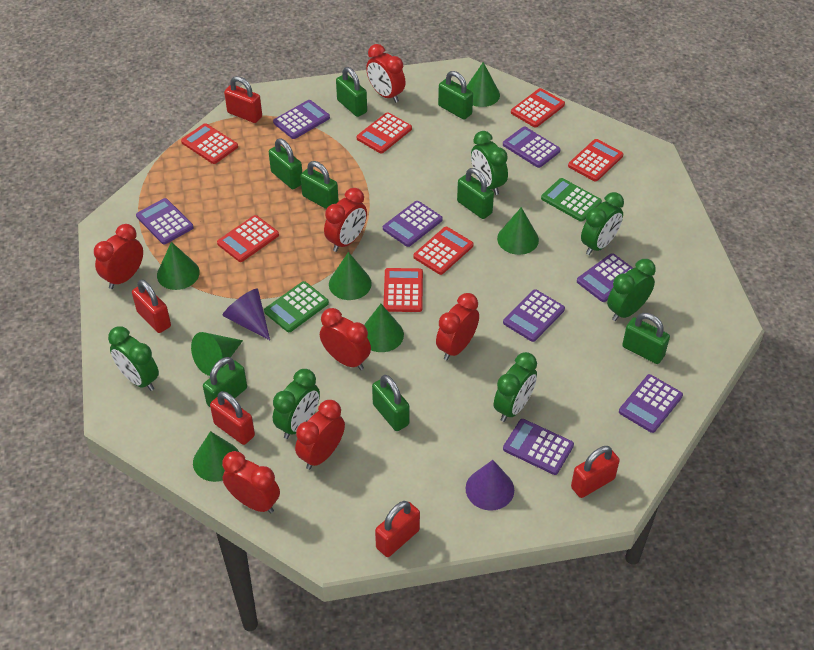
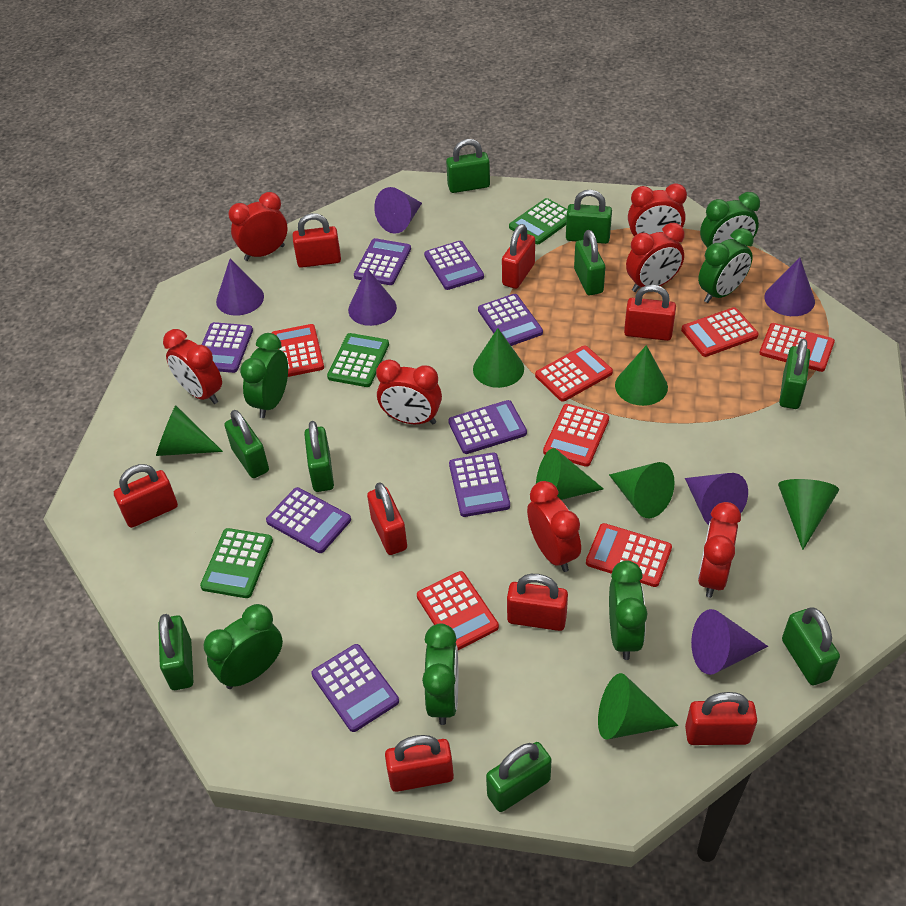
green calculator: 2 -> 3
green padlock: 8 -> 9
purple cone: 2 -> 6
red padlock: 5 -> 8

